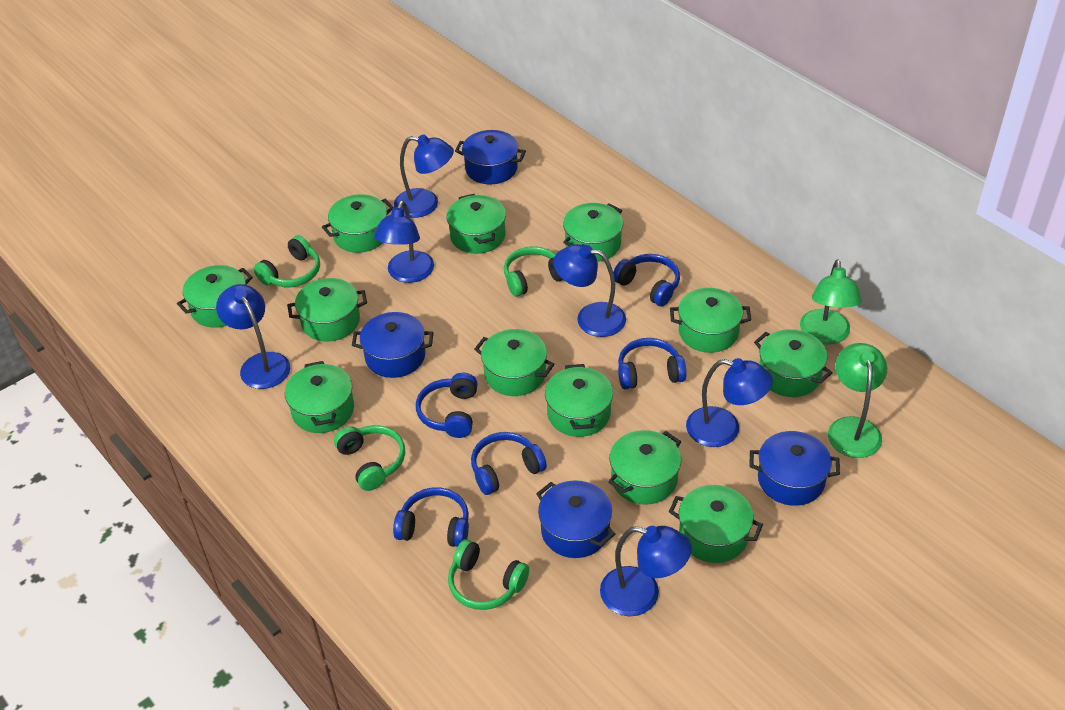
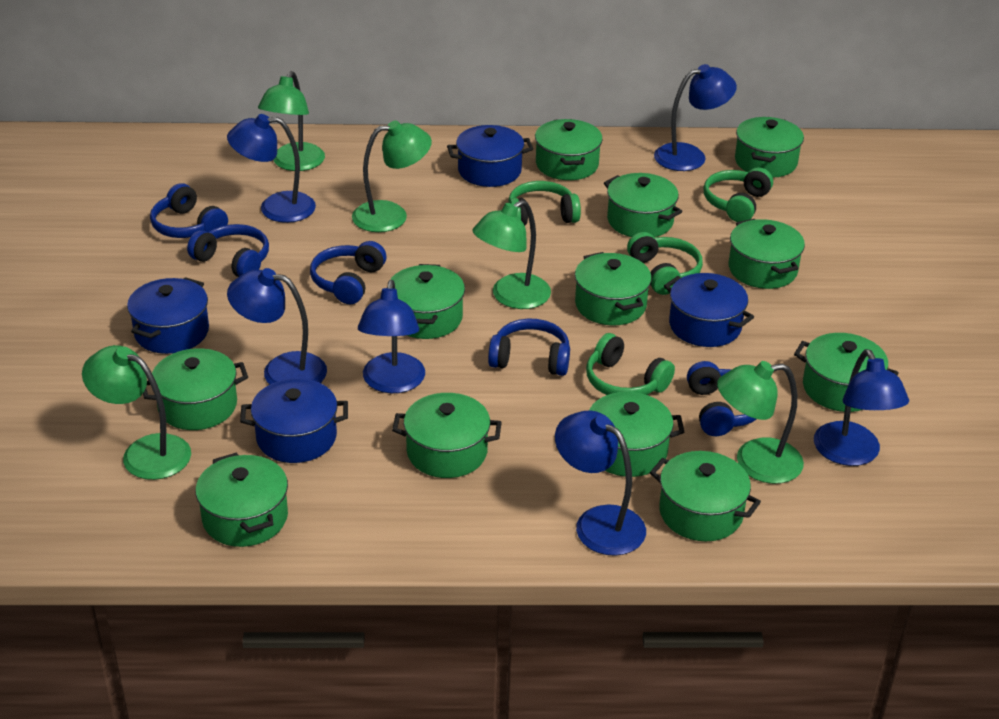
green lamp: 2 -> 5

